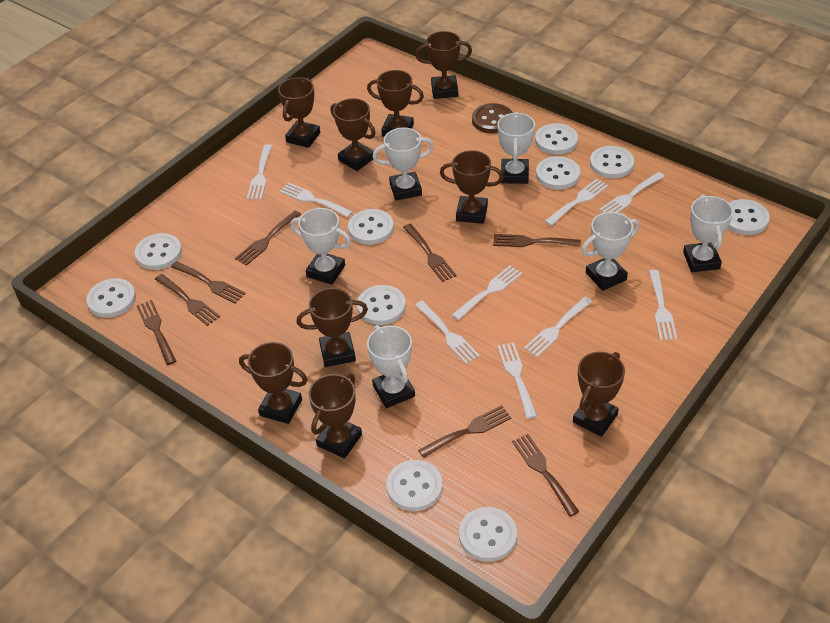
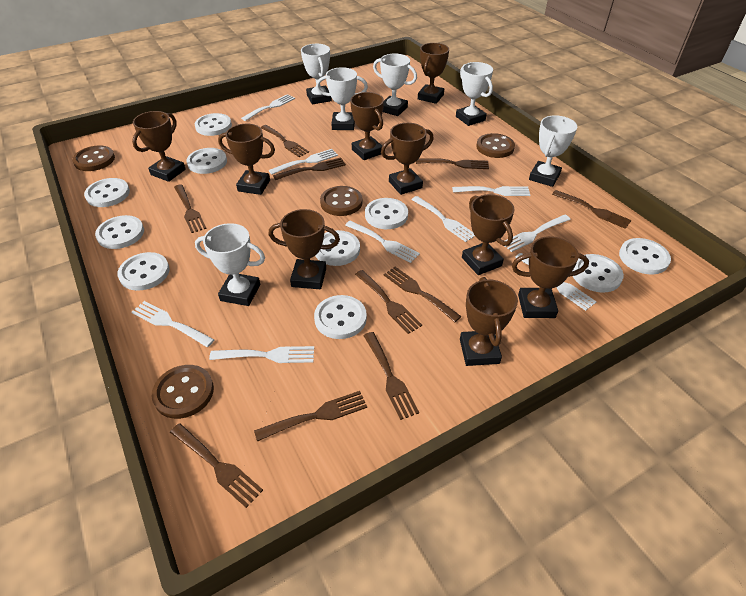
brown button: 1 -> 4
brown fork: 8 -> 10

